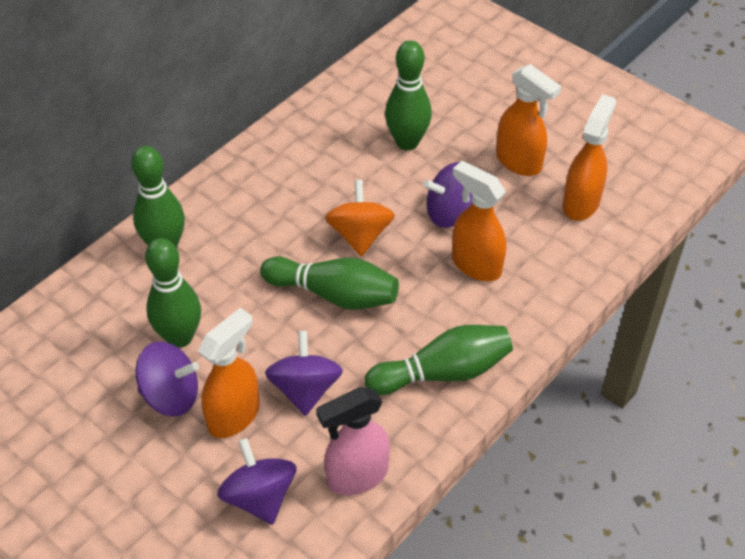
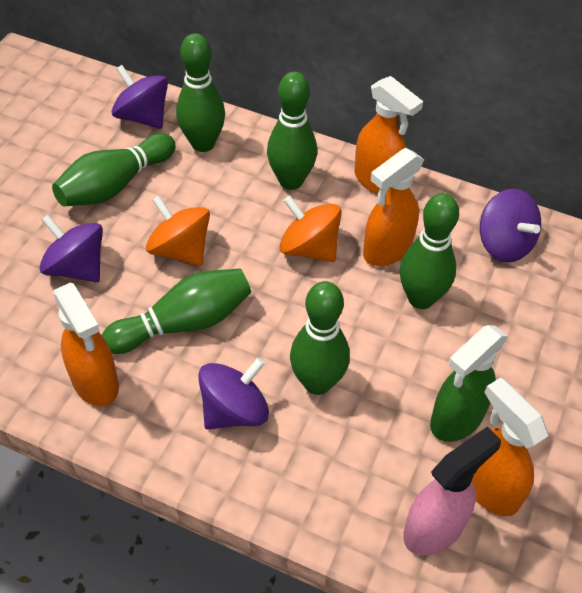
green bowling pin: 5 -> 6
green spray bottle: 0 -> 1
orange spinning top: 1 -> 2

